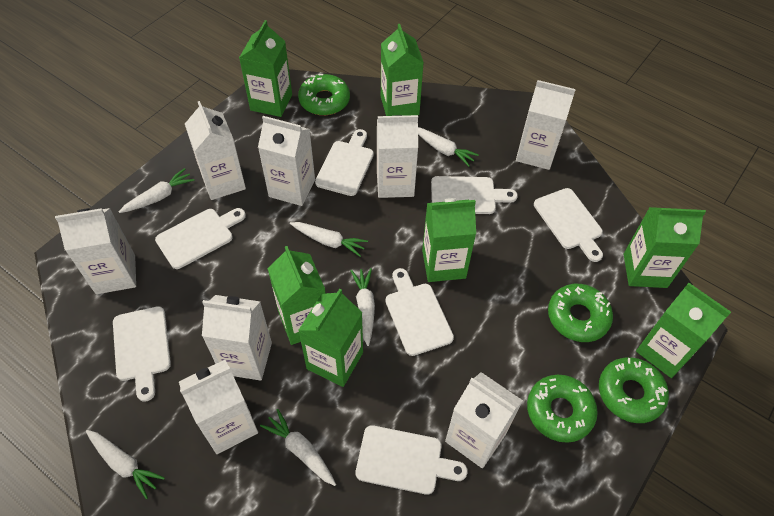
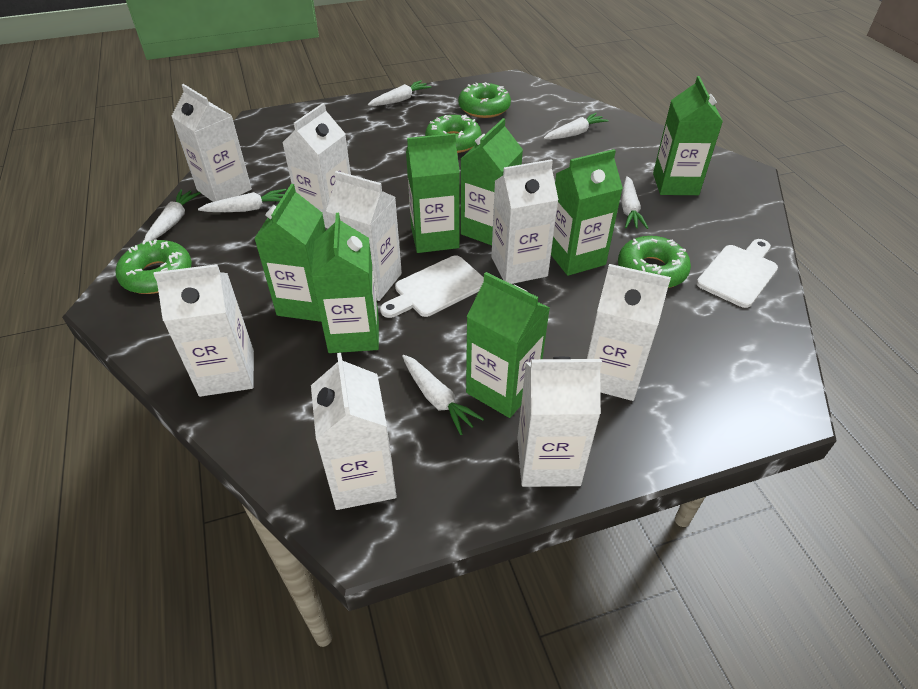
white cutting board: 7 -> 2

